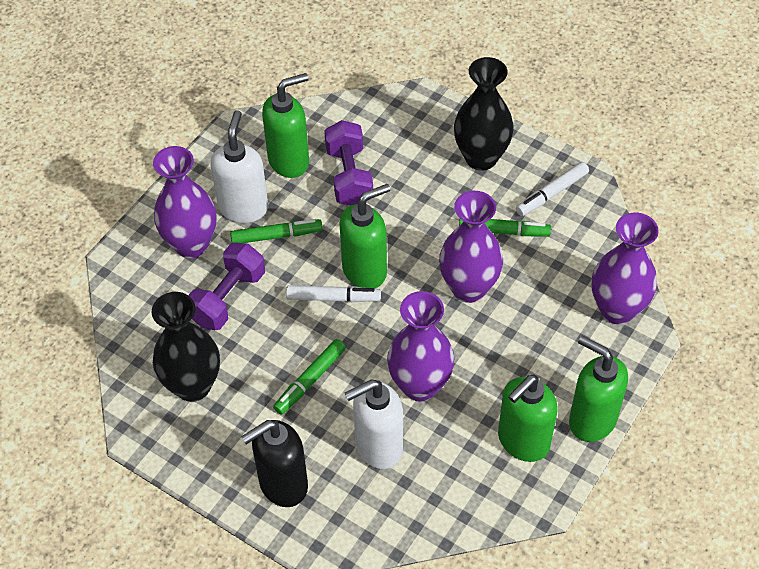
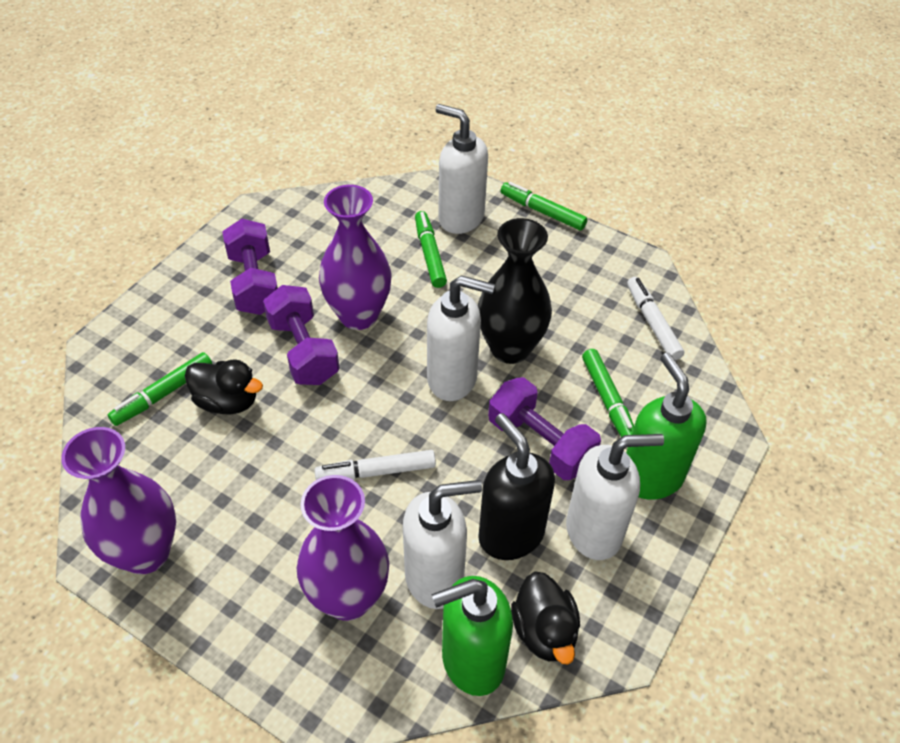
black duck: 0 -> 2
black vase: 2 -> 1
green marker: 3 -> 4
green soap dispenser: 4 -> 2
purple dumbbell: 2 -> 3
purple vase: 4 -> 3
white soap dispenser: 2 -> 4

